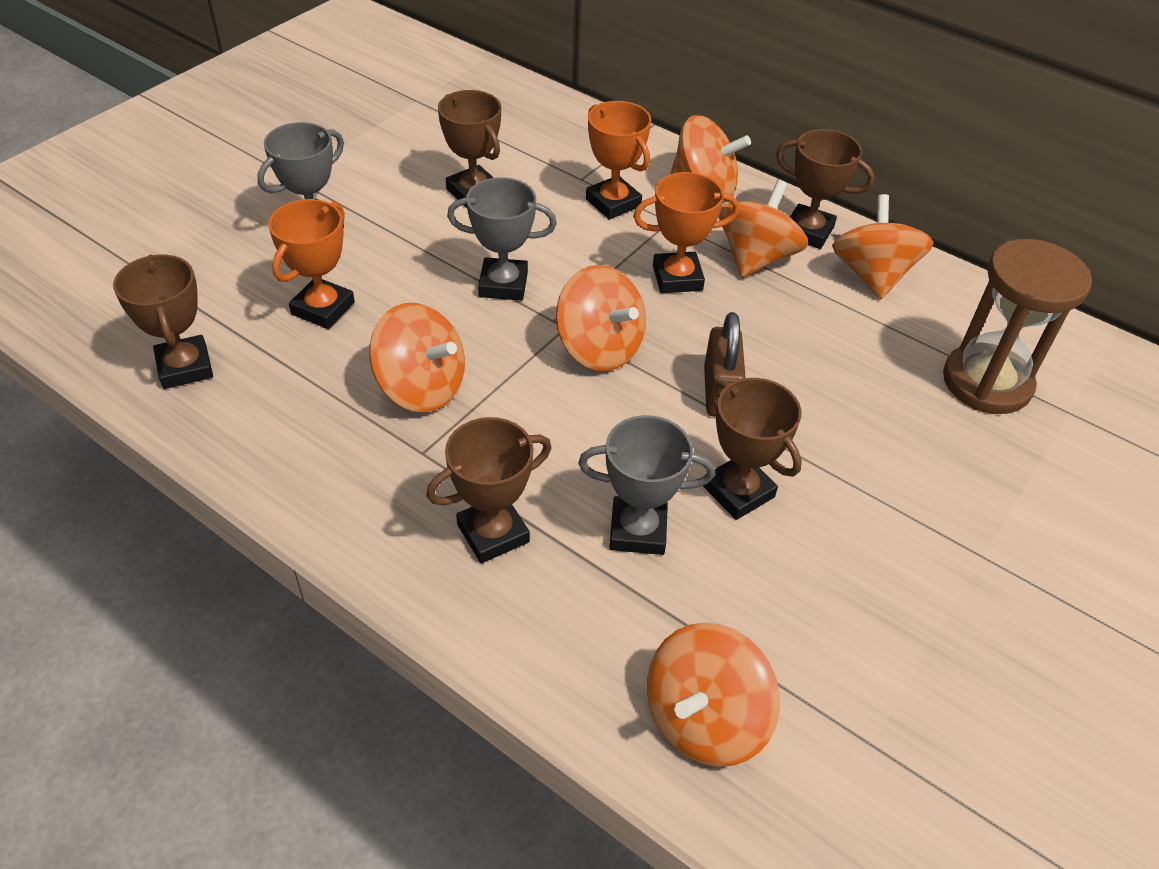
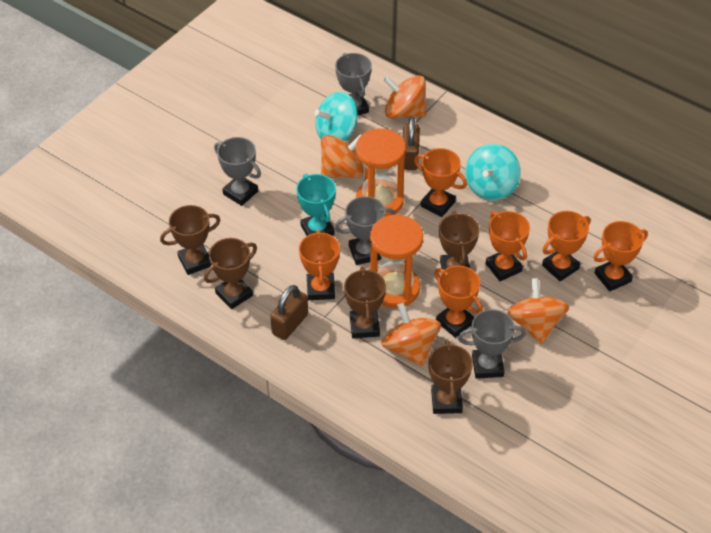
brown hourglass: 1 -> 0
brown padlock: 1 -> 2
grey trophy: 3 -> 4
orange hourglass: 0 -> 2
orange spinning top: 6 -> 4
orange trophy: 3 -> 6
turquoise spinning top: 0 -> 2
turquoise trophy: 0 -> 1

